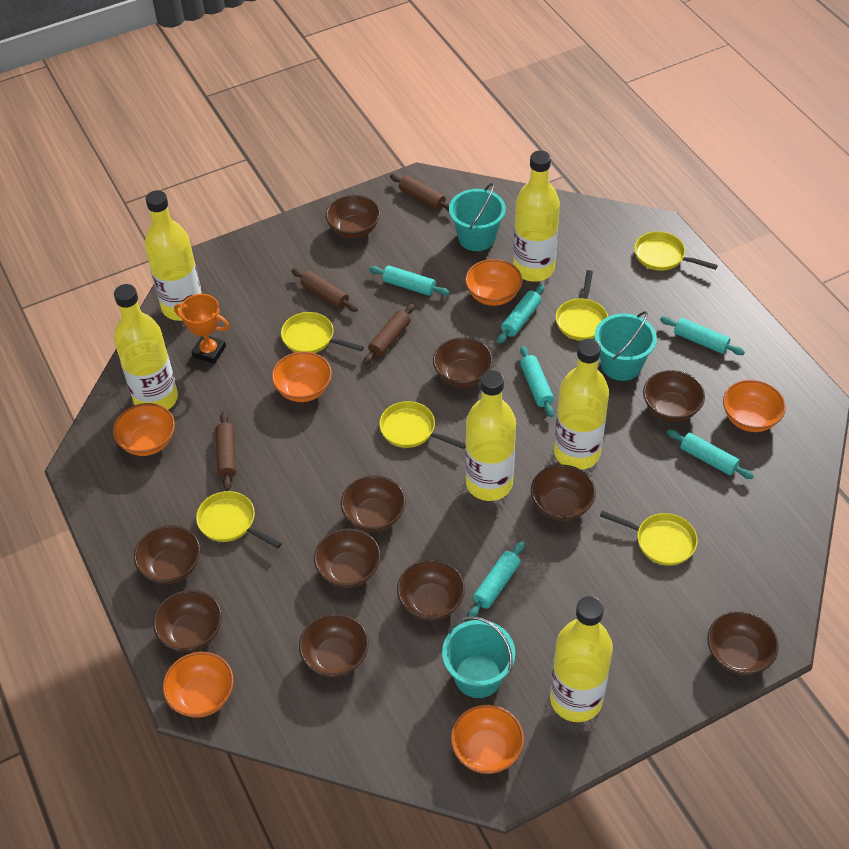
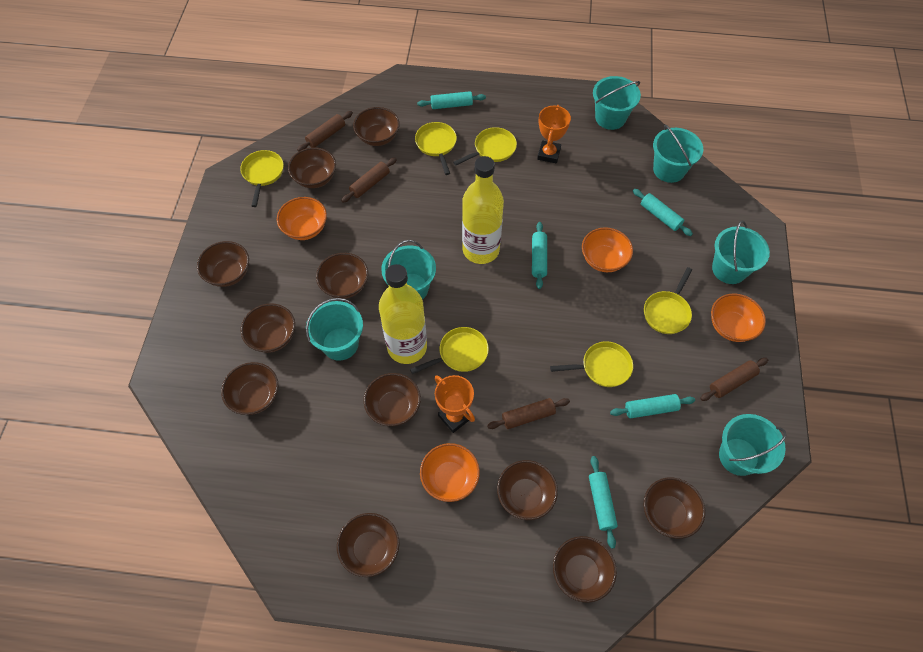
orange bowl: 6 -> 4
orange trophy: 1 -> 2
turquoise bucket: 3 -> 6
turquoise rolling pin: 6 -> 5
yellow bottle: 6 -> 2

